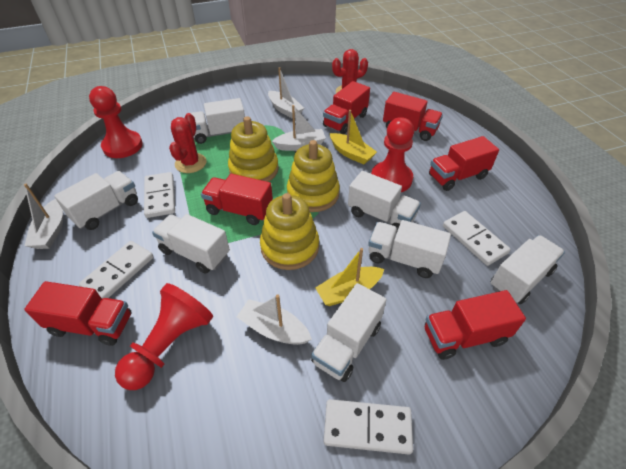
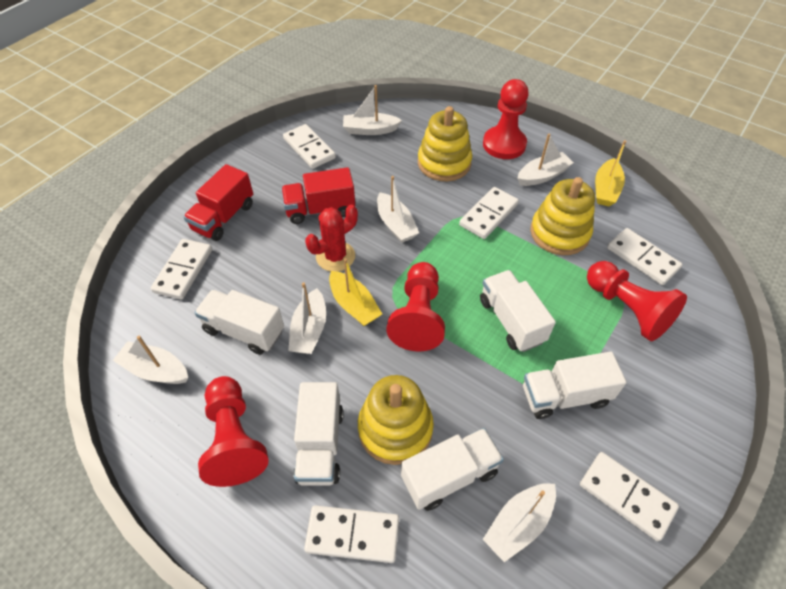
red cactus: 2 -> 1
red pawn: 3 -> 4
red truck: 6 -> 2
white boat: 4 -> 6
white domino: 4 -> 6
white truck: 7 -> 5

